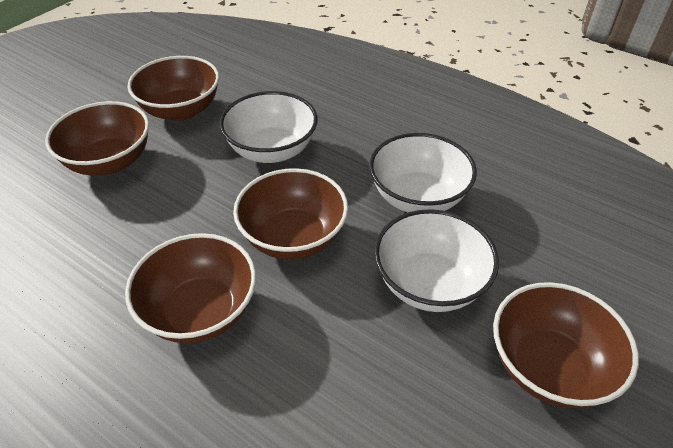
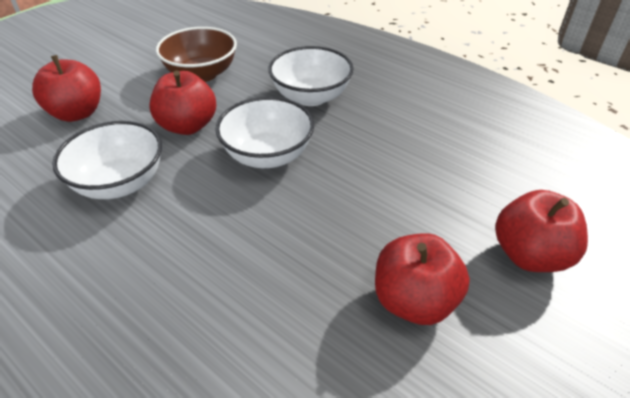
brown bowl: 5 -> 1
red apple: 0 -> 4

